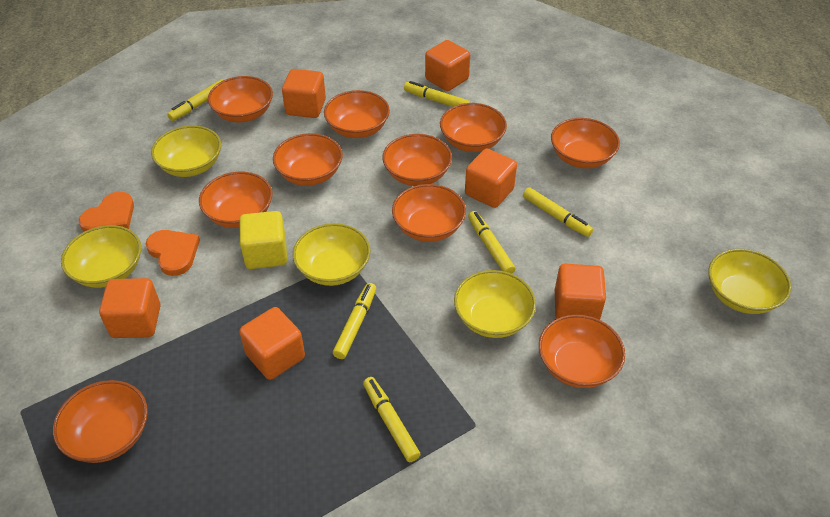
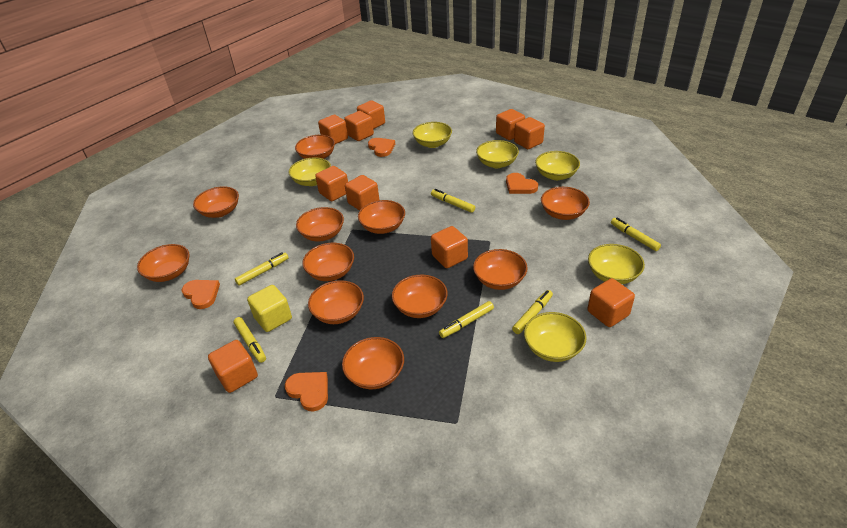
orange bowl: 10 -> 11
orange cube: 6 -> 10
orange heart: 2 -> 4
yellow bowl: 5 -> 6

